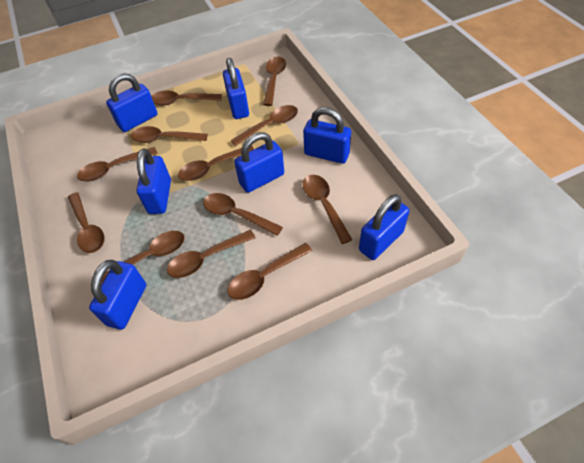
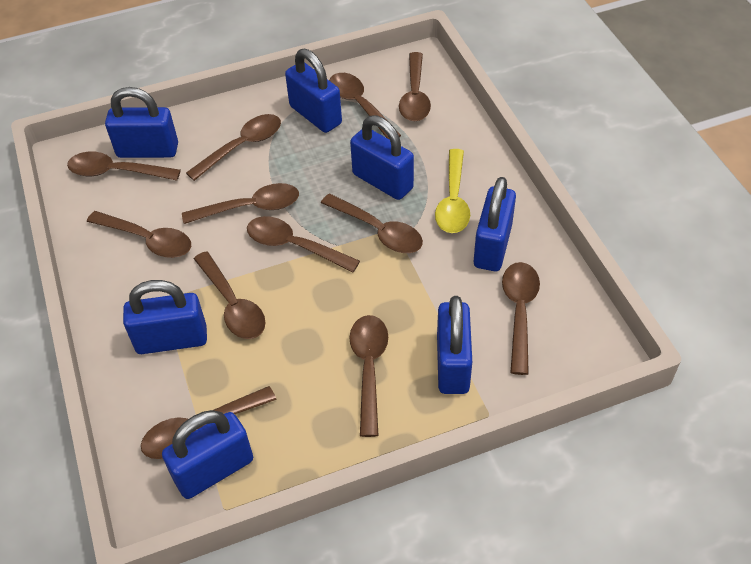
yellow spoon: 0 -> 1

